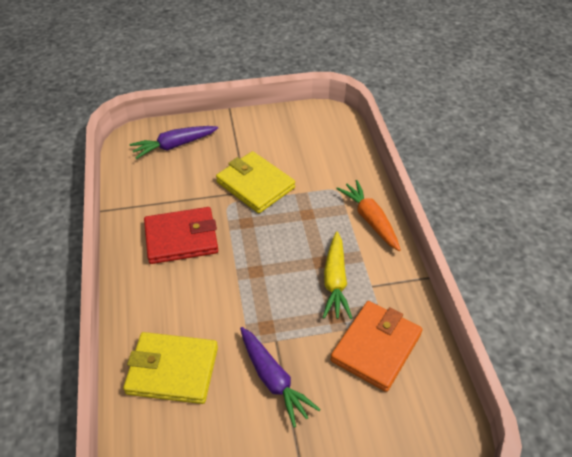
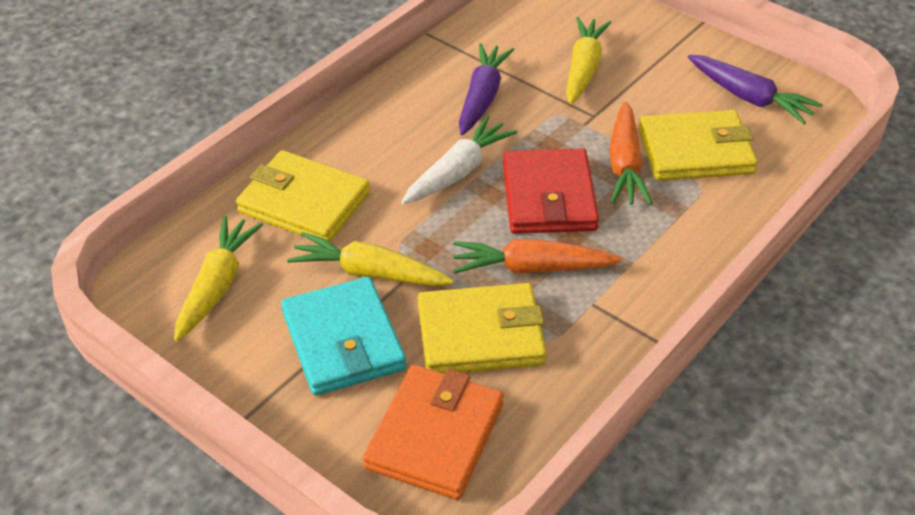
orange carrot: 1 -> 2
turquoise wallet: 0 -> 1
white carrot: 0 -> 1
yellow carrot: 1 -> 3
yellow wallet: 2 -> 3

